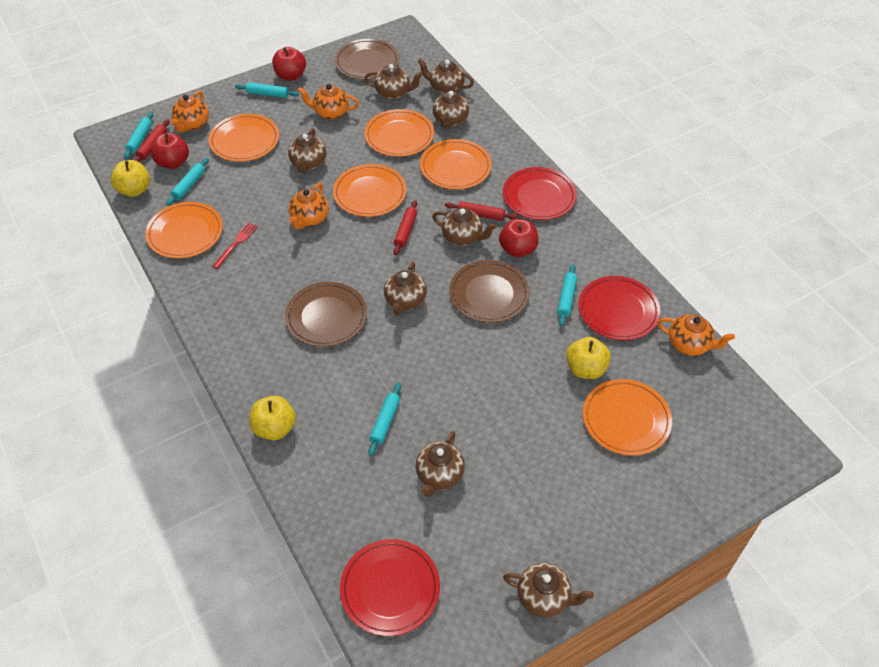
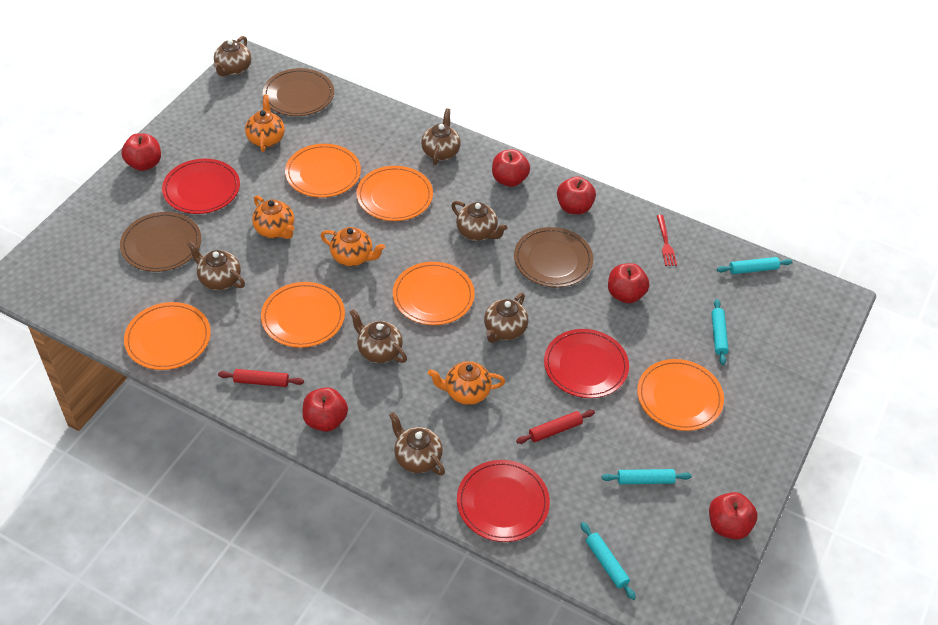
brown teapot: 8 -> 7
red apple: 3 -> 6
red rolling pin: 3 -> 2
turquoise rolling pin: 5 -> 4
yellow apple: 3 -> 0

